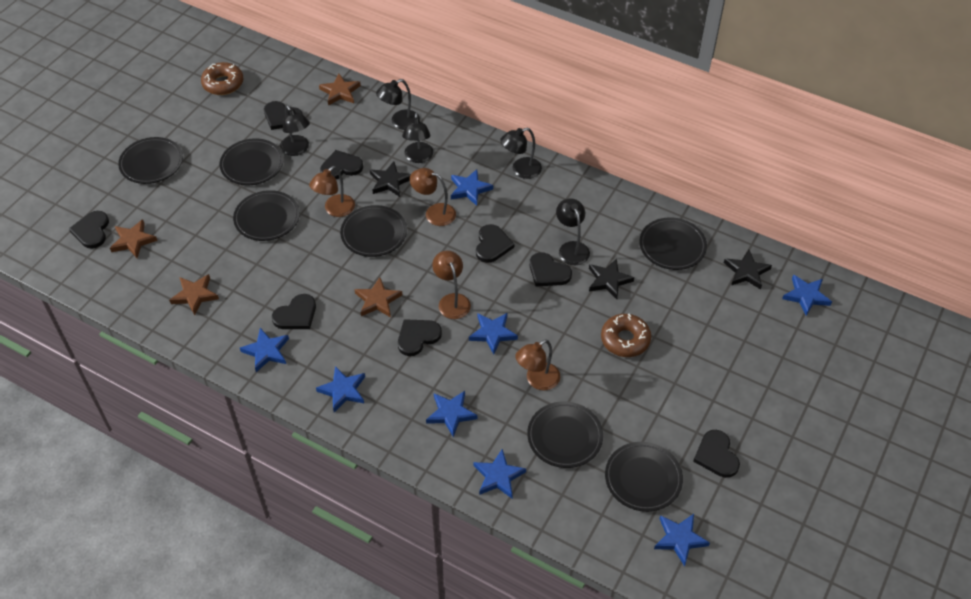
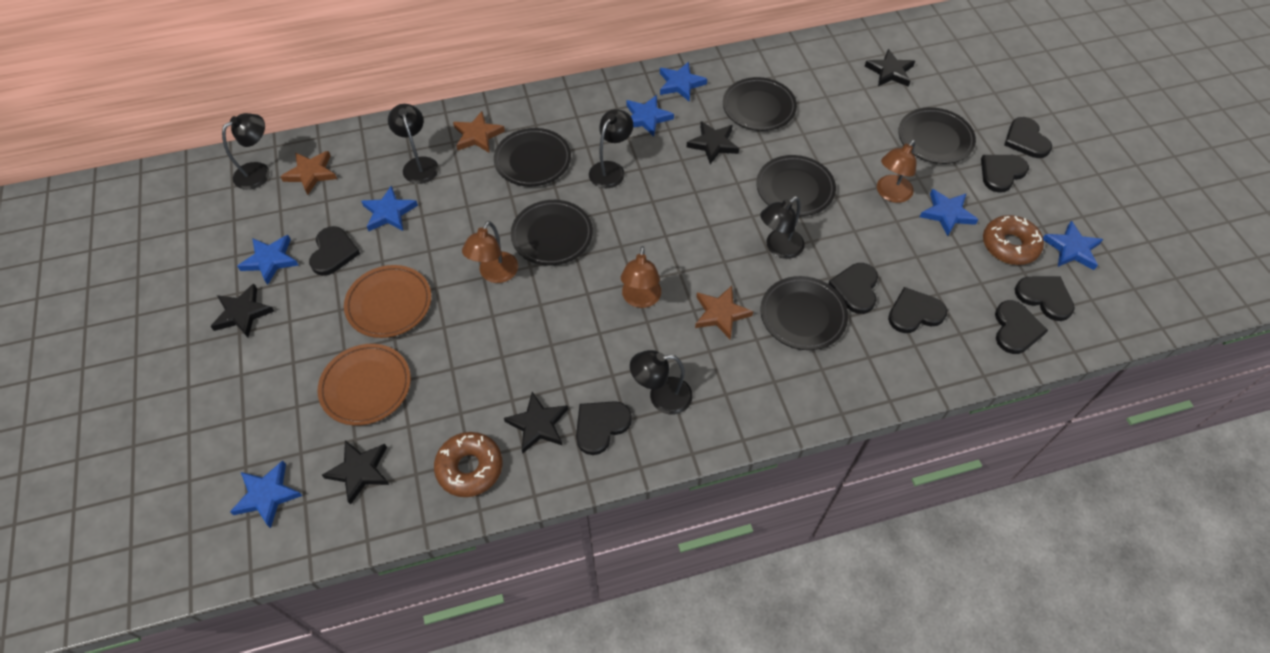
black plate: 7 -> 6
black star: 3 -> 5
blue star: 8 -> 7
brown lamp: 4 -> 3
brown plate: 0 -> 2
brown star: 4 -> 3

